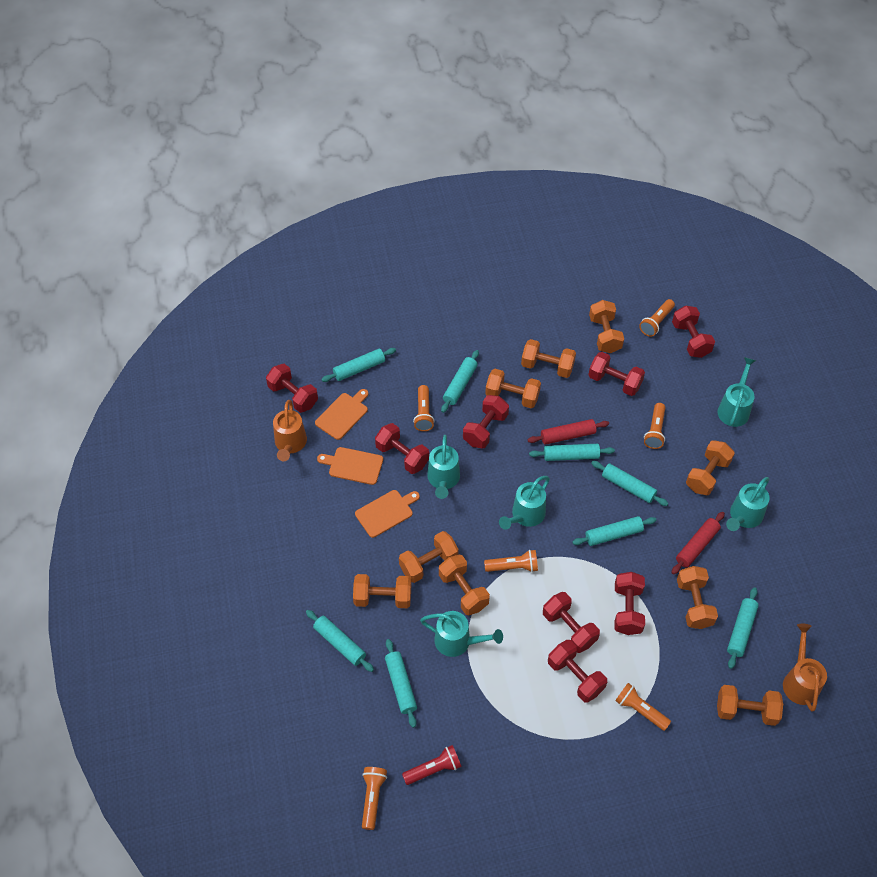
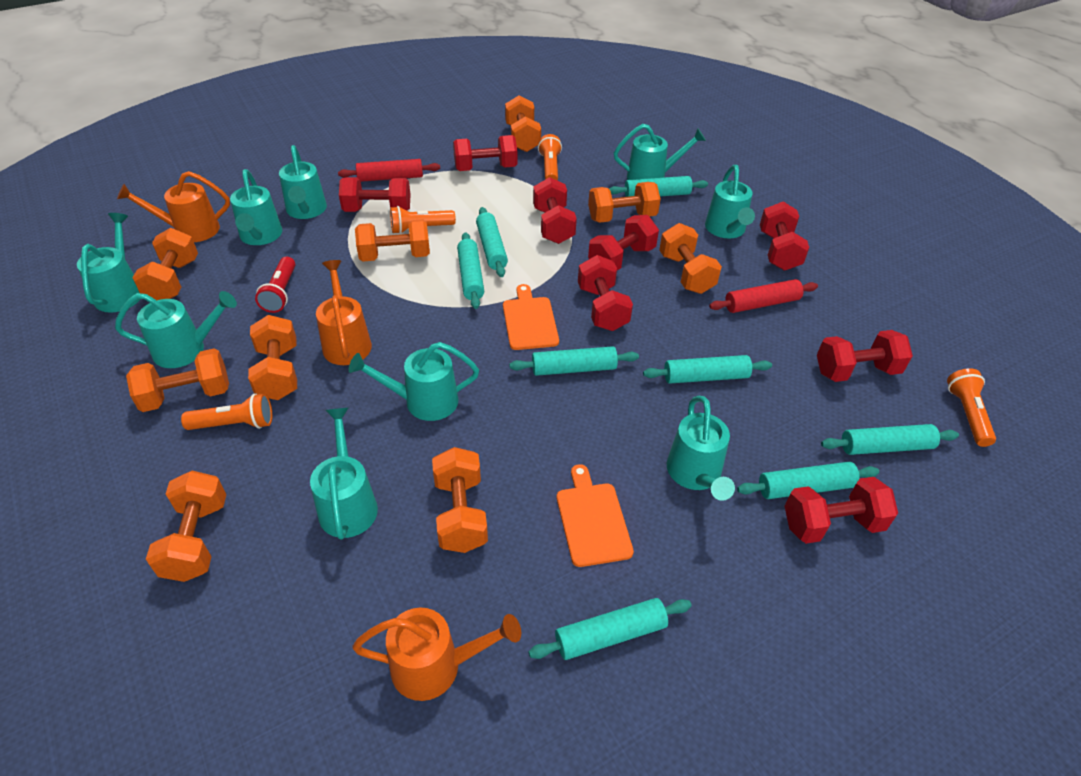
orange cutting board: 3 -> 2
orange flashlight: 6 -> 4
orange watering can: 2 -> 3
turquoise watering can: 5 -> 9

